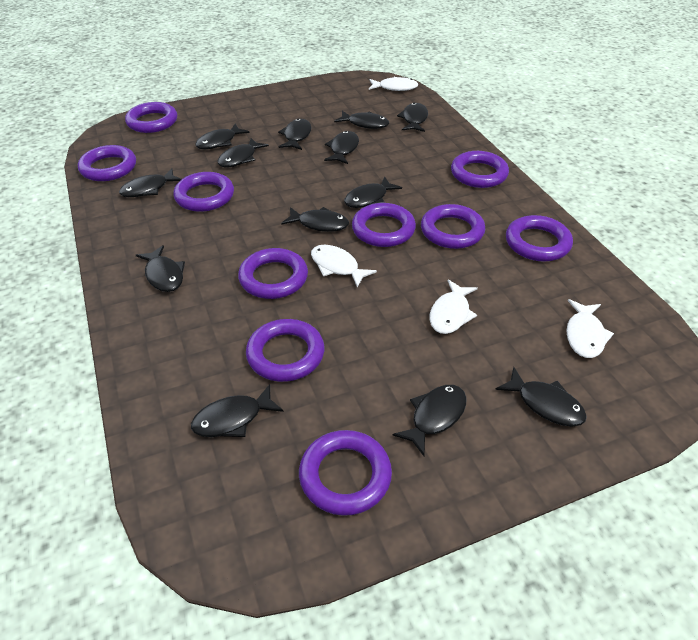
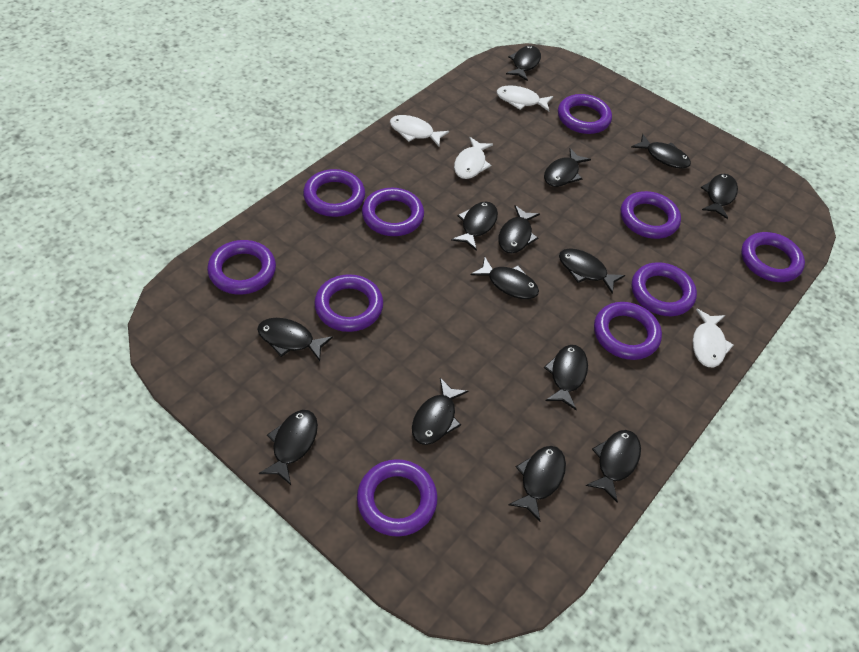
black fish: 13 -> 14

